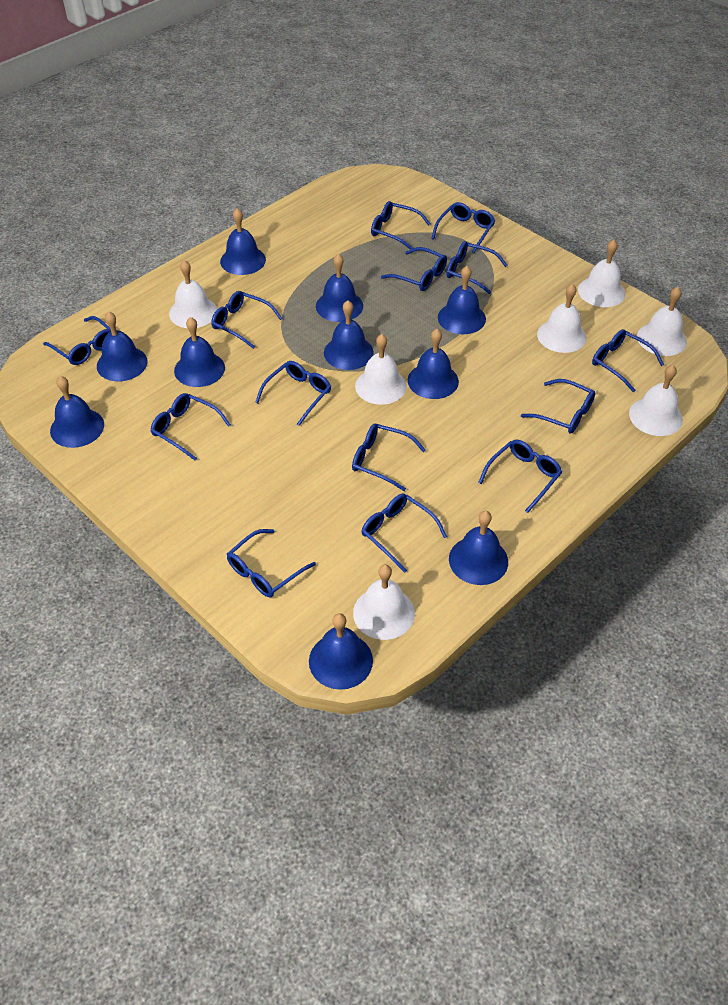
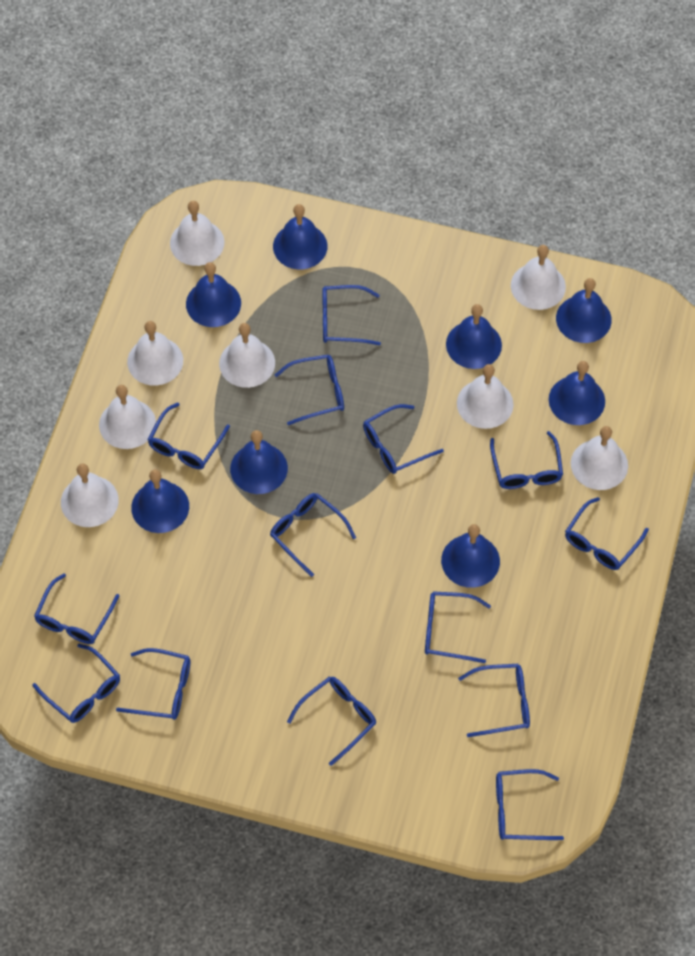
blue bell: 10 -> 8
white bell: 7 -> 8

